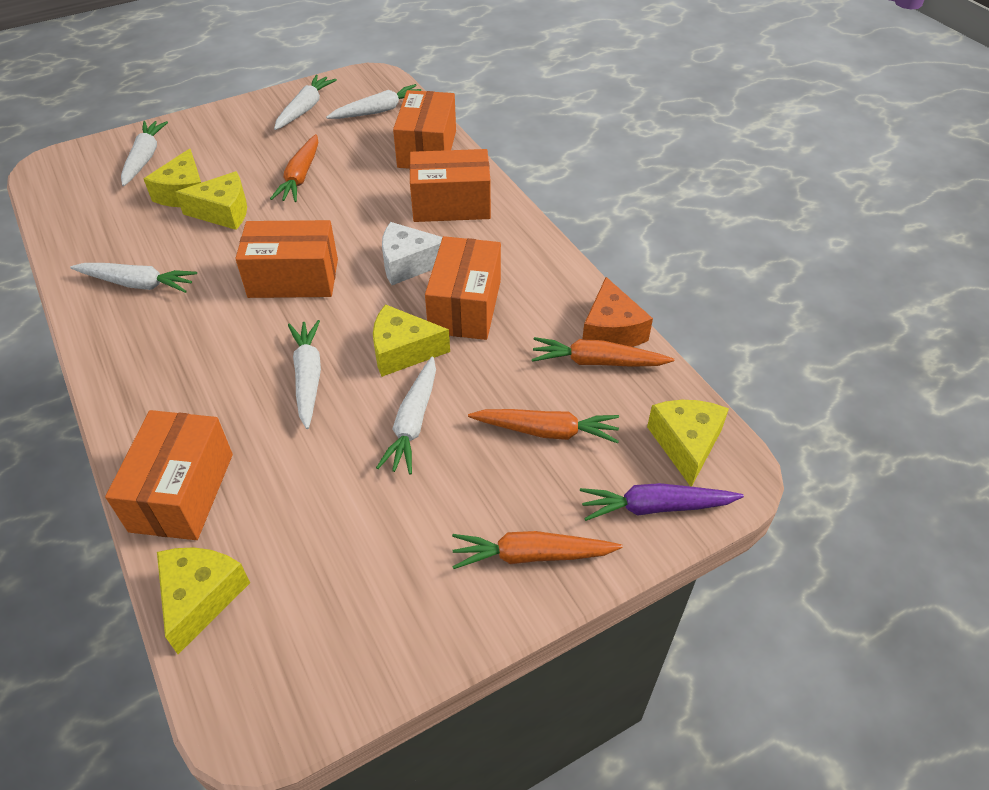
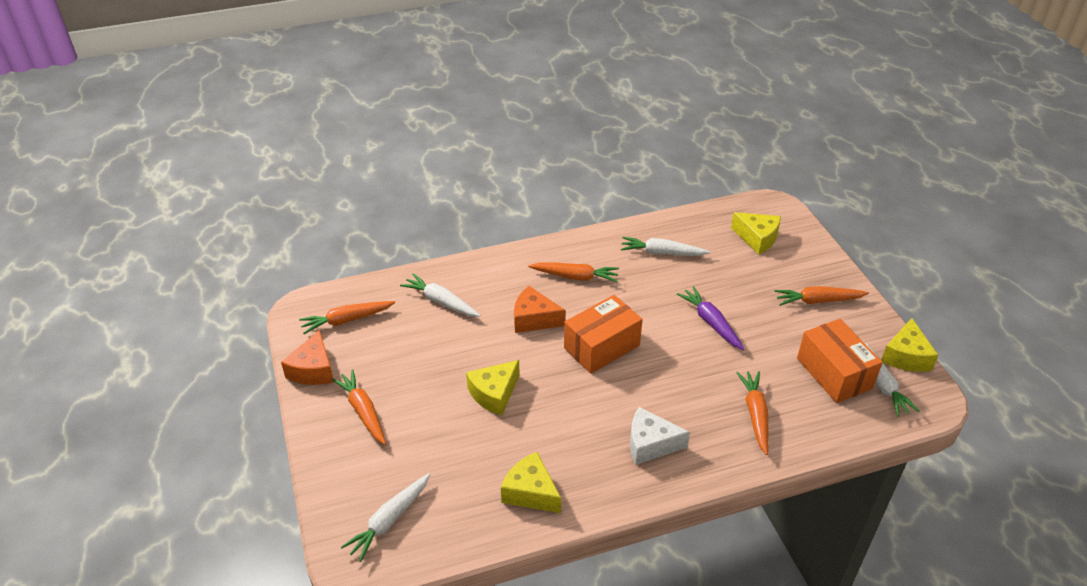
orange box: 5 -> 2
orange carrot: 4 -> 5
orange cheese: 1 -> 2
white carrot: 6 -> 4
yellow cheese: 5 -> 4

